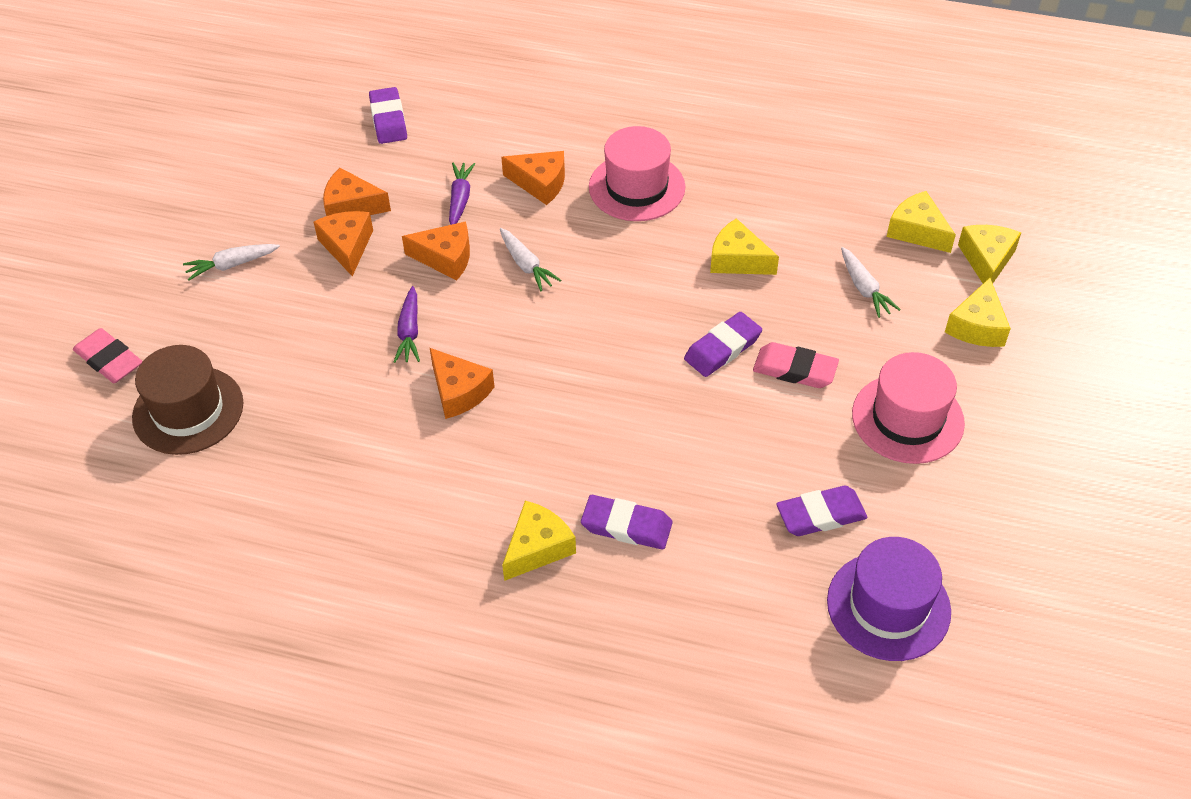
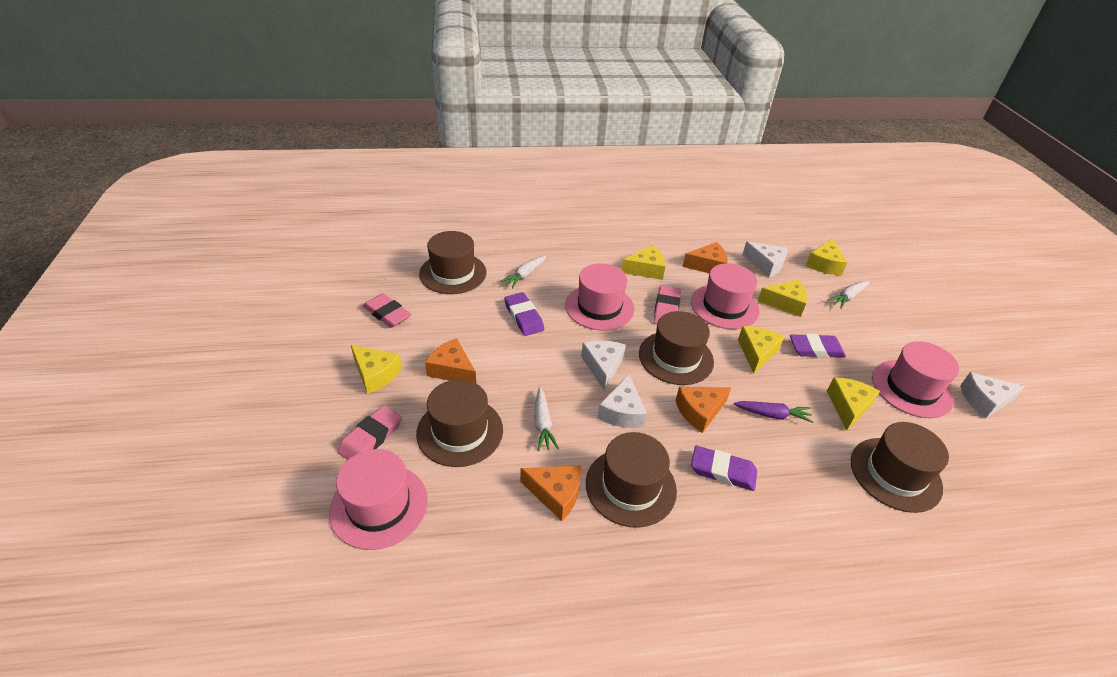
brown hat: 1 -> 5
orange cheese: 5 -> 4
pink eraser: 2 -> 3
pink hat: 2 -> 4
purple carrot: 2 -> 1
purple eraser: 4 -> 3
purple hat: 1 -> 0
white cheese: 0 -> 4
yellow cheese: 5 -> 6

